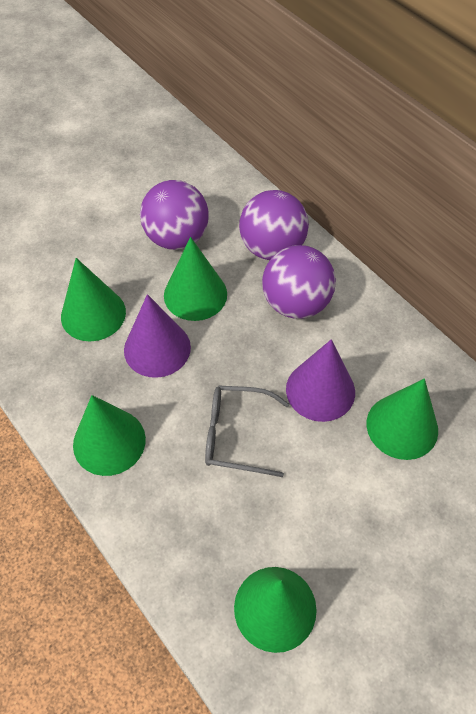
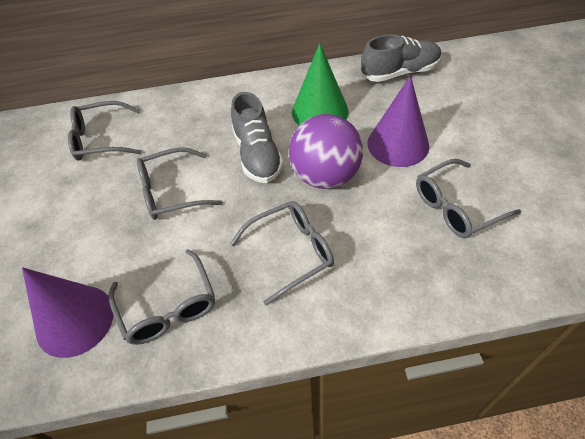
green cone: 5 -> 1
grey glasses: 1 -> 5
grey shoe: 0 -> 2
purple ball: 3 -> 1

